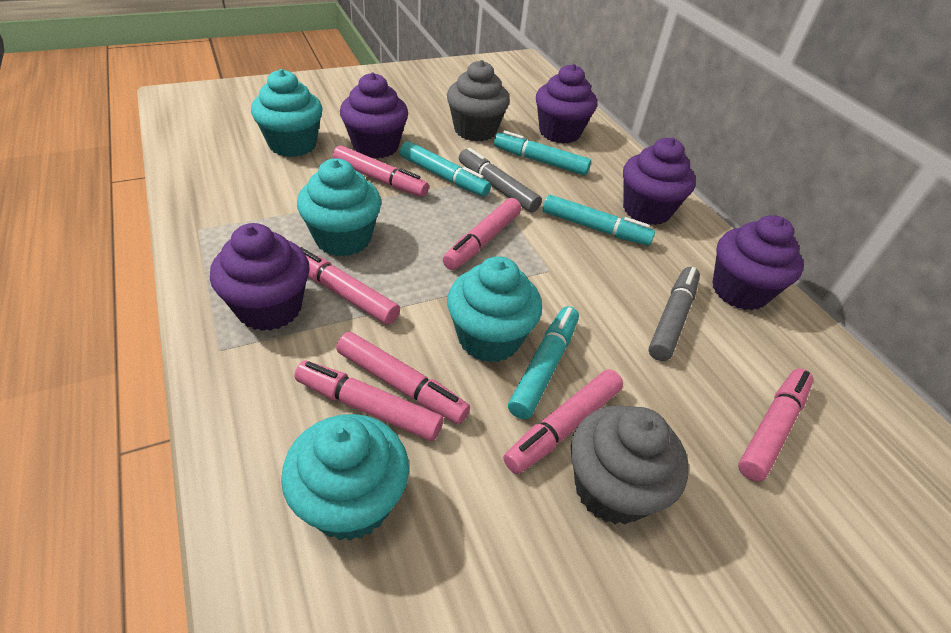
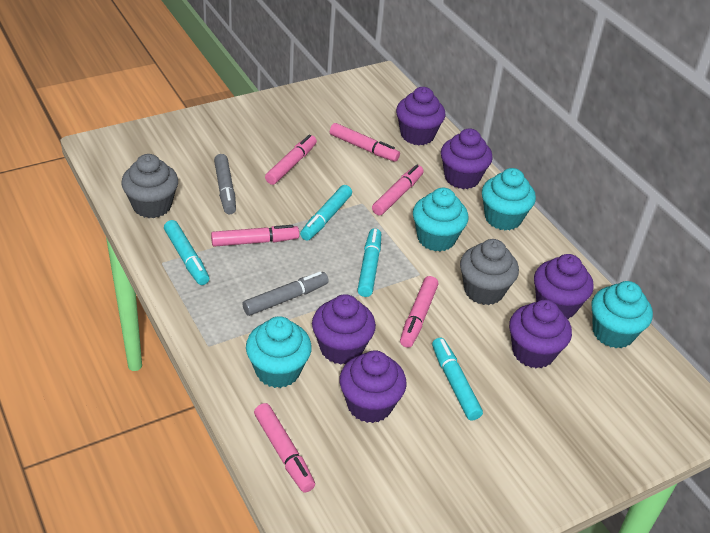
pink marker: 7 -> 6
purple cupcake: 5 -> 6

